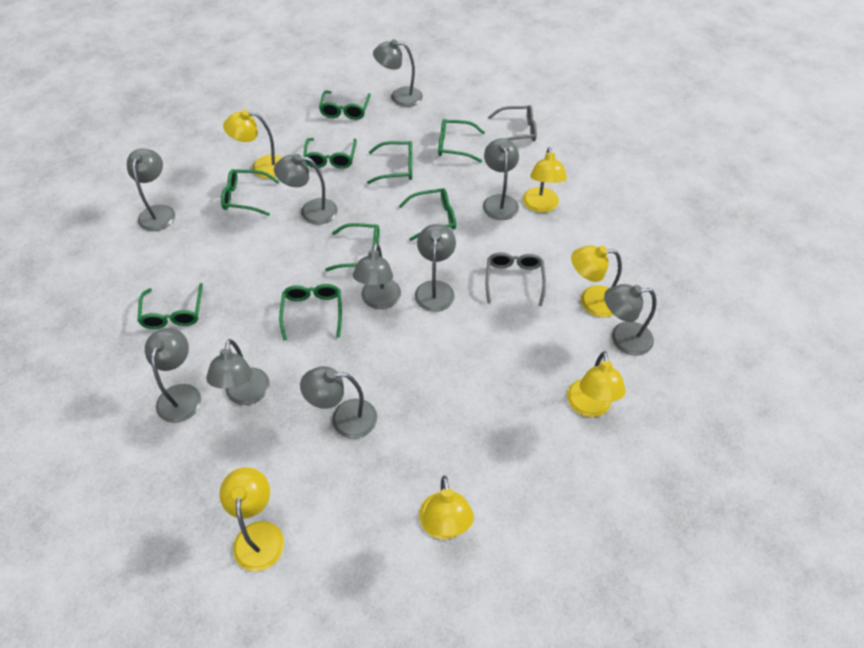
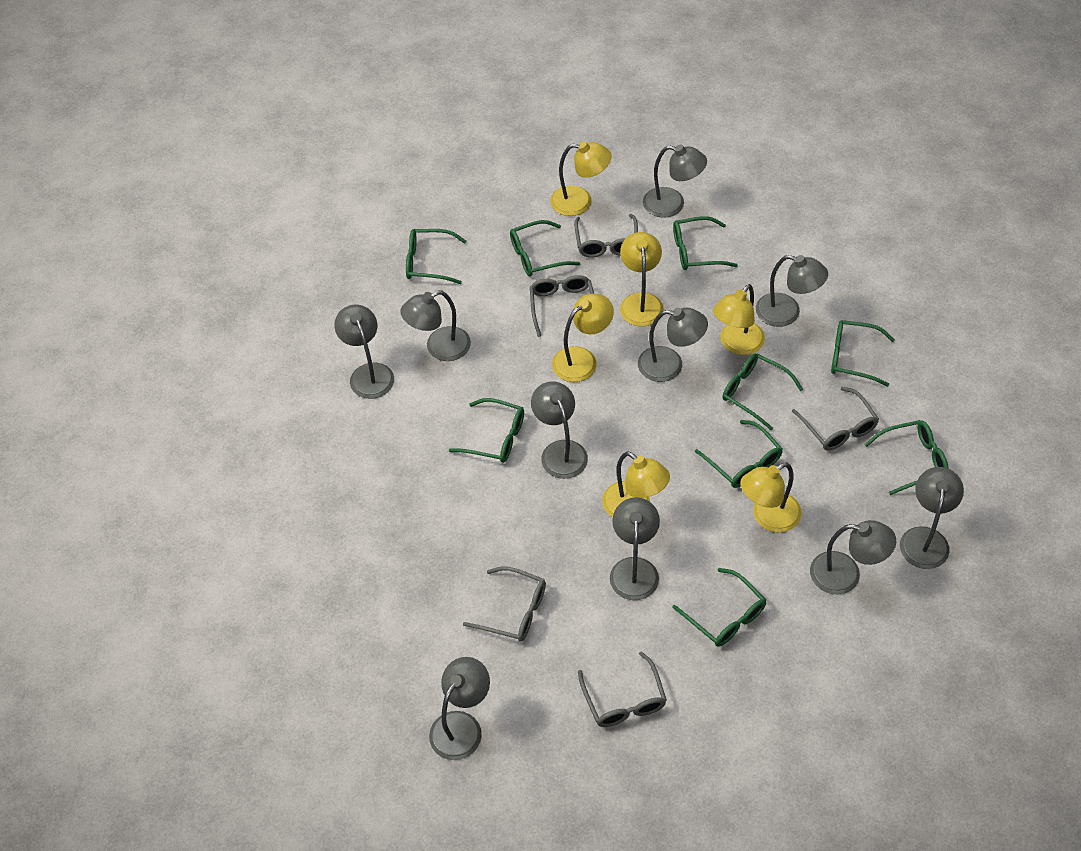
grey glasses: 2 -> 5

